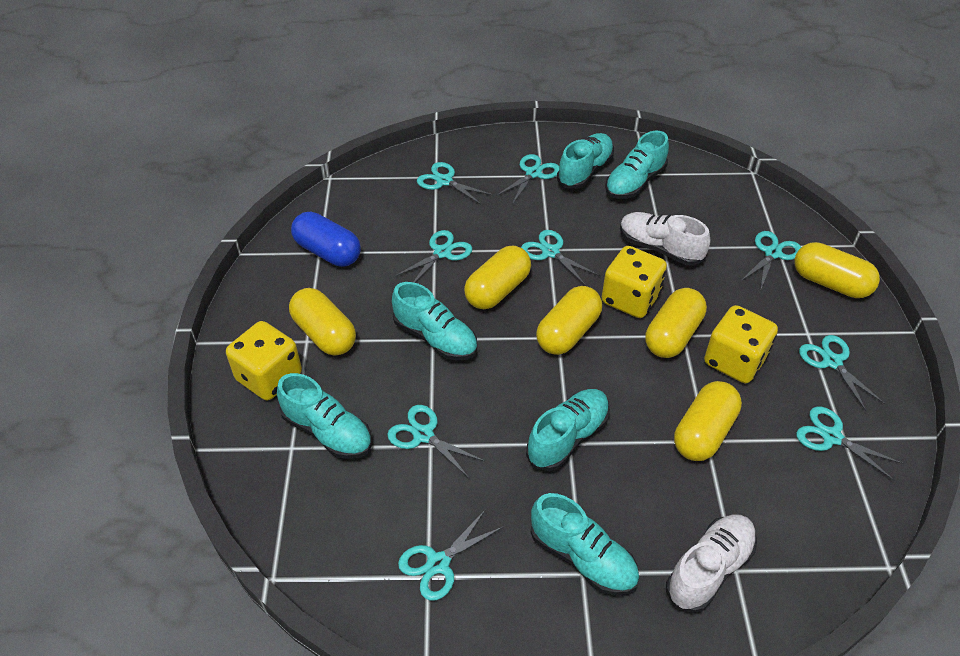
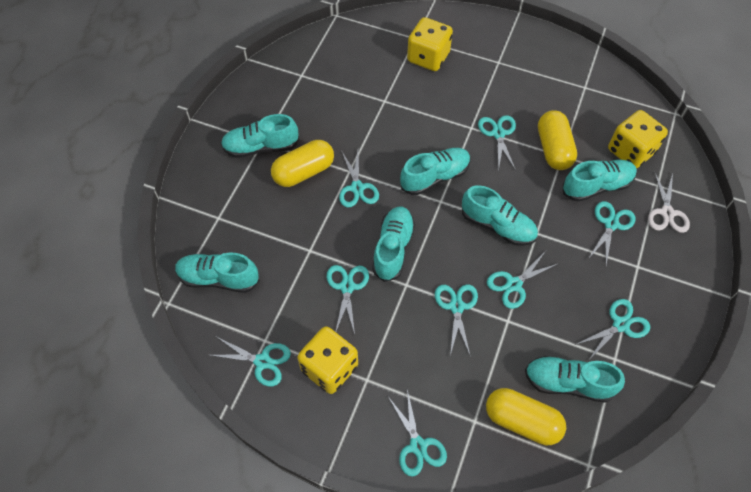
blue capsule: 1 -> 0
turquoise shoe: 6 -> 7
white scissors: 0 -> 1
white shoe: 2 -> 0
yellow capsule: 6 -> 3

